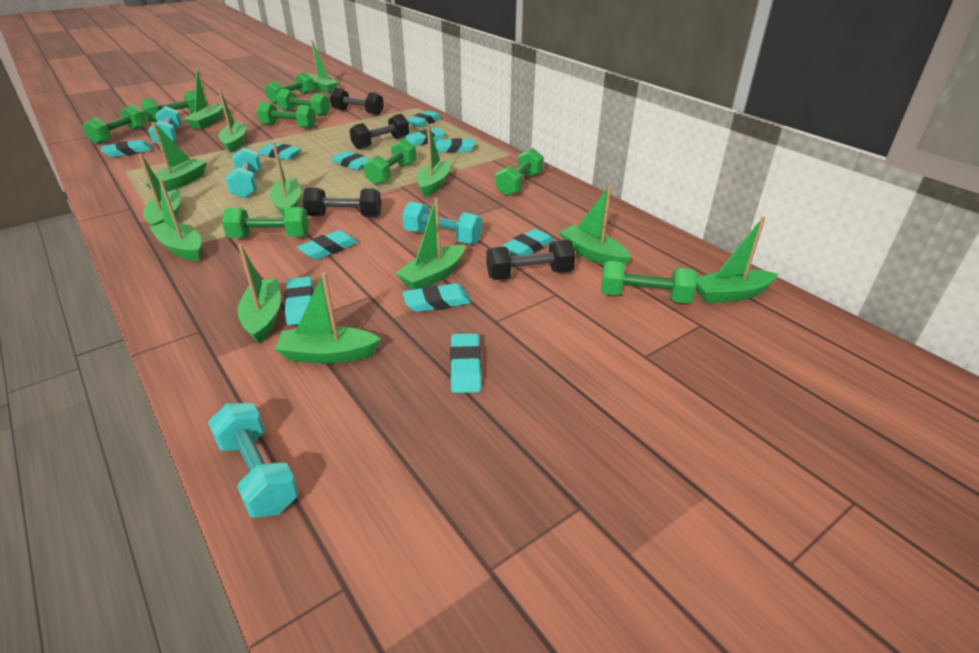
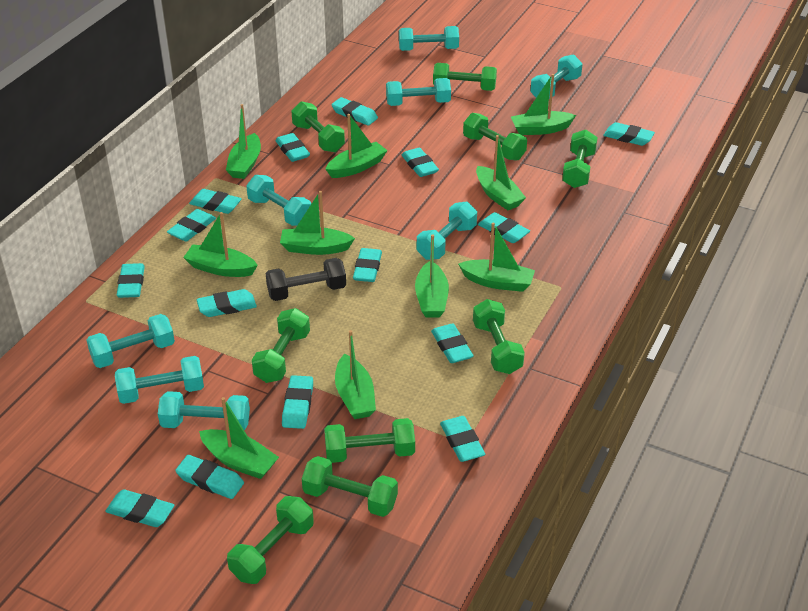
black dumbbell: 4 -> 1
green boat: 13 -> 10
turquoise dumbbell: 4 -> 8
turquoise eraser: 11 -> 15

